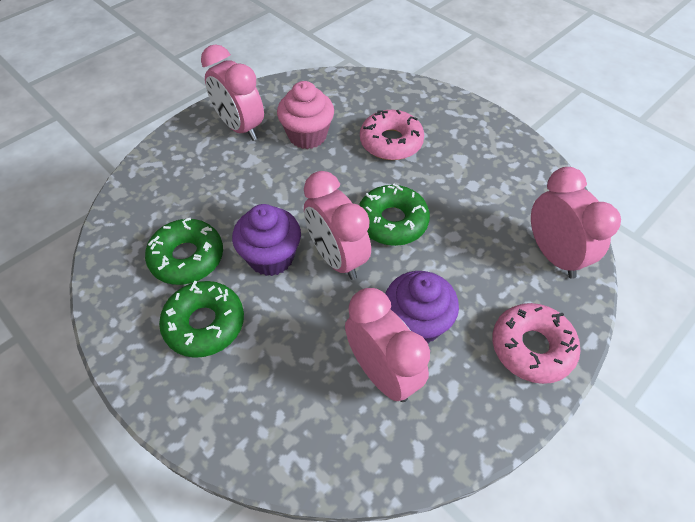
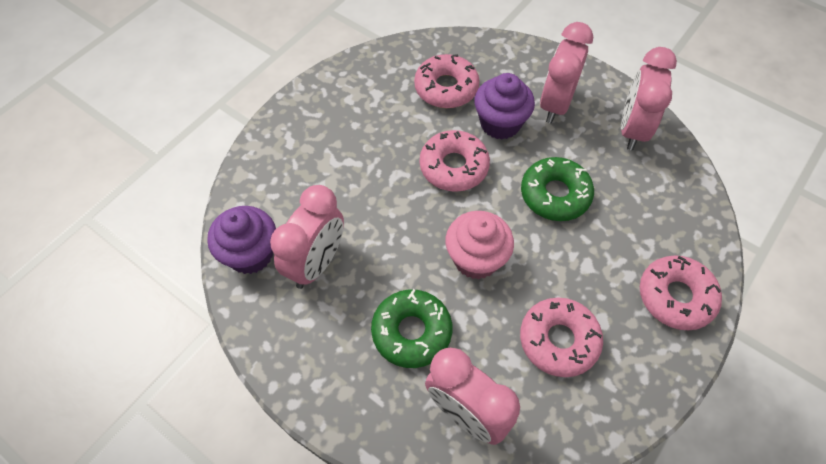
green donut: 3 -> 2
pink donut: 2 -> 4

